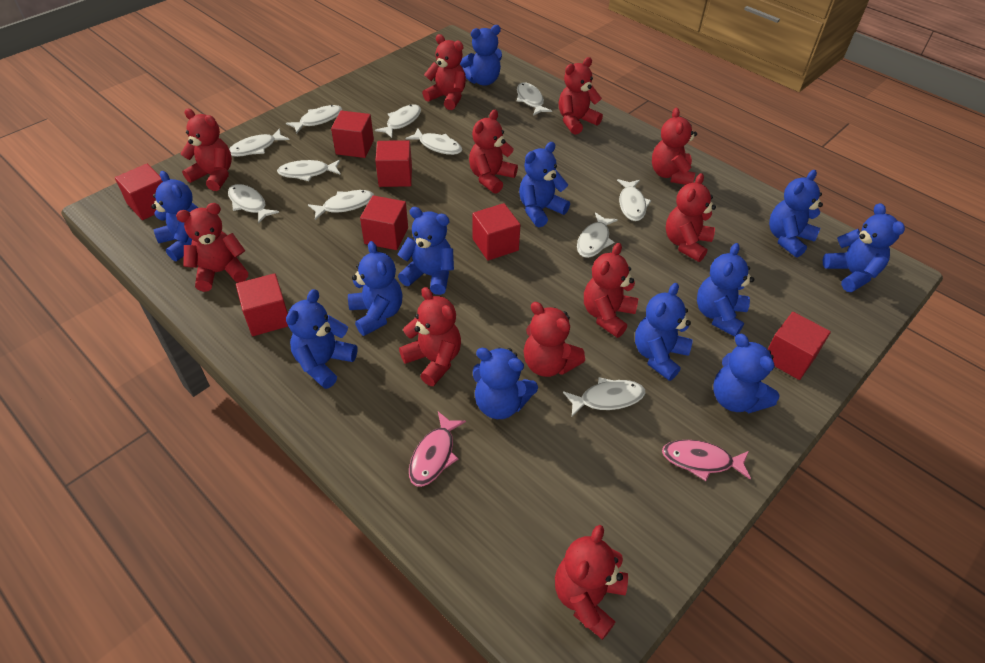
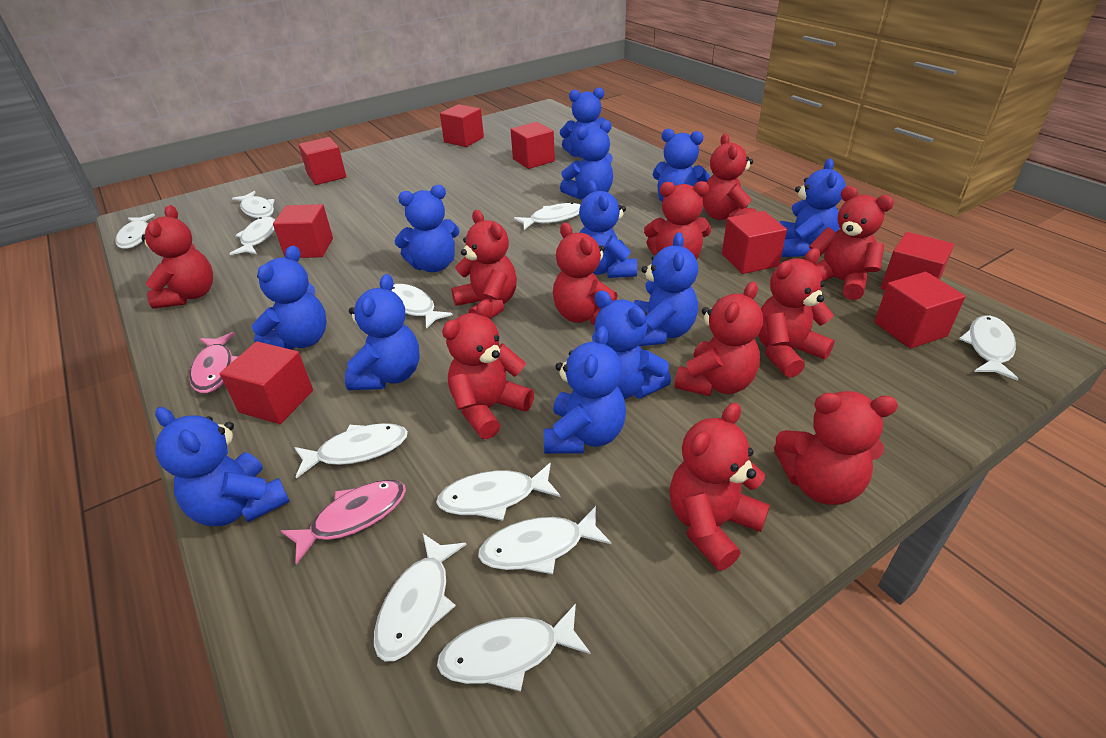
red cube: 7 -> 8

